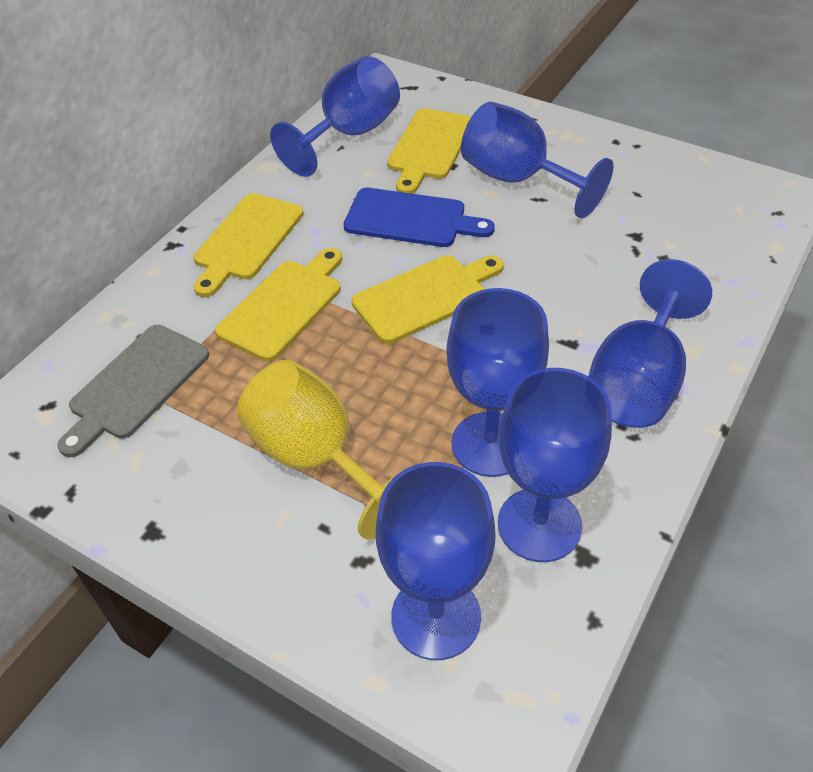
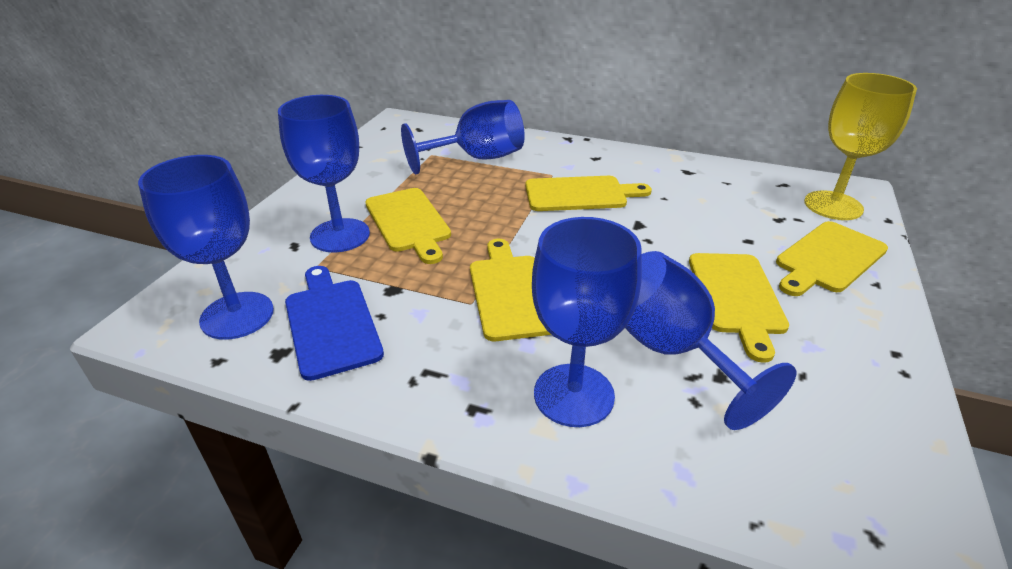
blue goblet: 6 -> 5
grey cutting board: 1 -> 0
yellow cutting board: 4 -> 5

